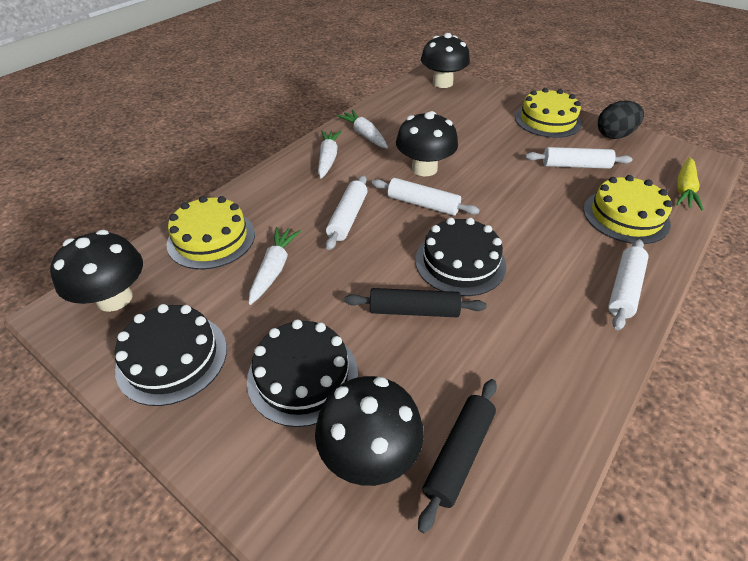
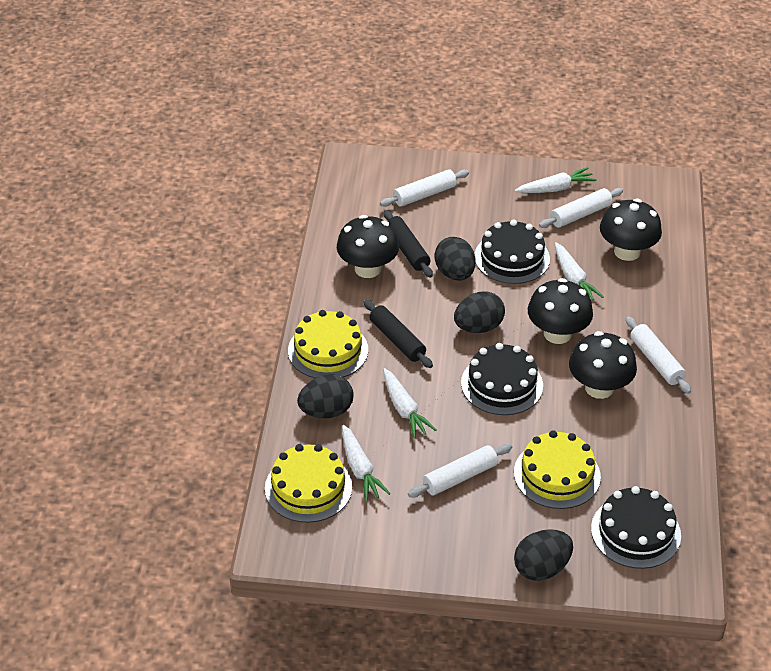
black egg: 1 -> 4
white carrot: 3 -> 4
yellow carrot: 1 -> 0

